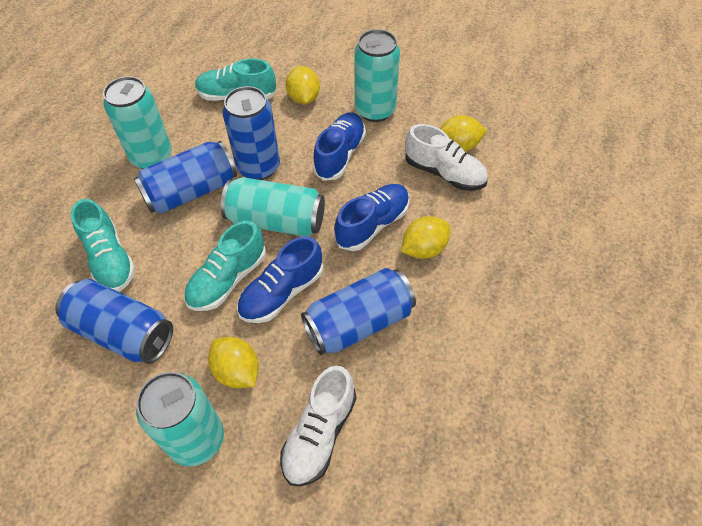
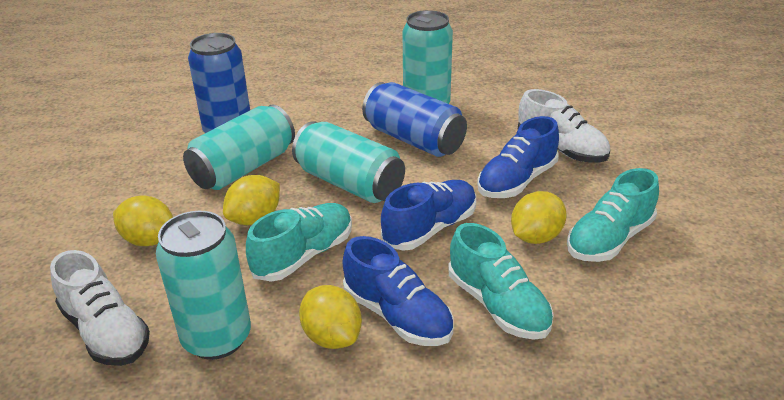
blue can: 4 -> 2

